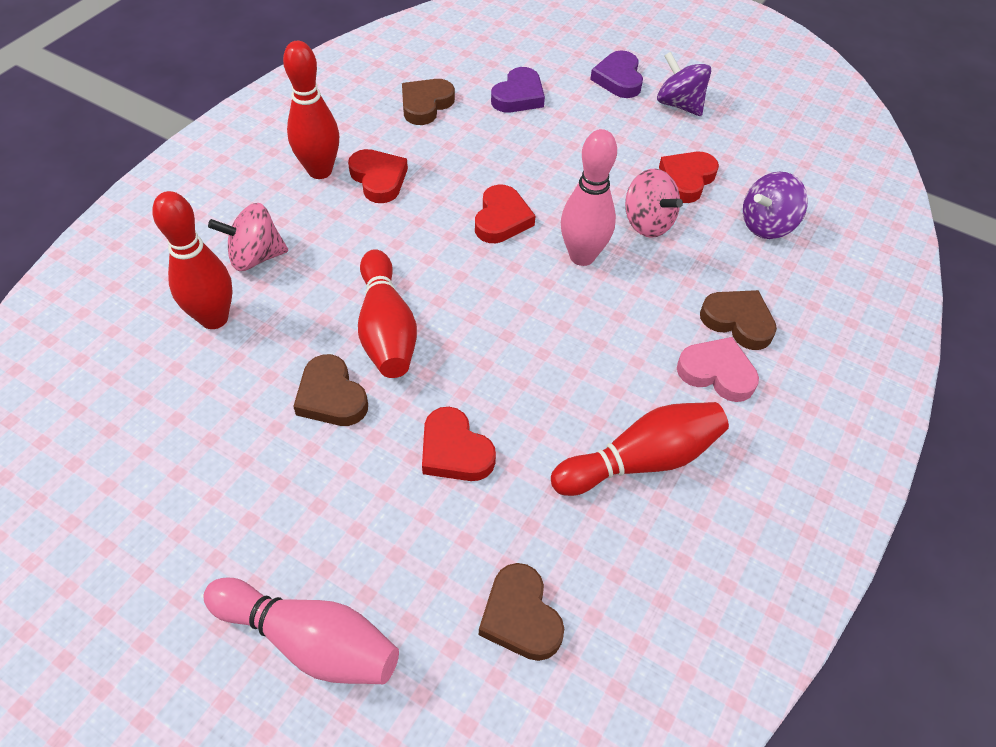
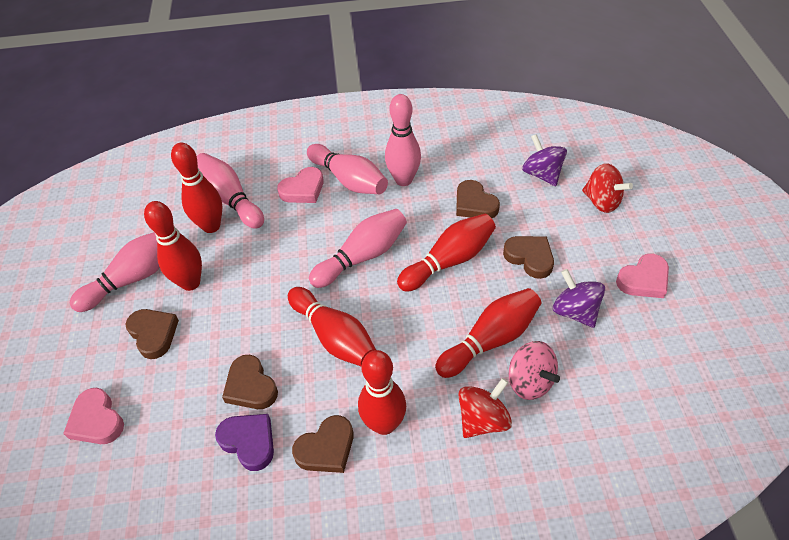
brown heart: 4 -> 5
pink bowling pin: 2 -> 5
pink heart: 1 -> 3
pink spinning top: 2 -> 1
purple heart: 2 -> 1
red bowling pin: 4 -> 6
red heart: 4 -> 0
red spinning top: 0 -> 2

